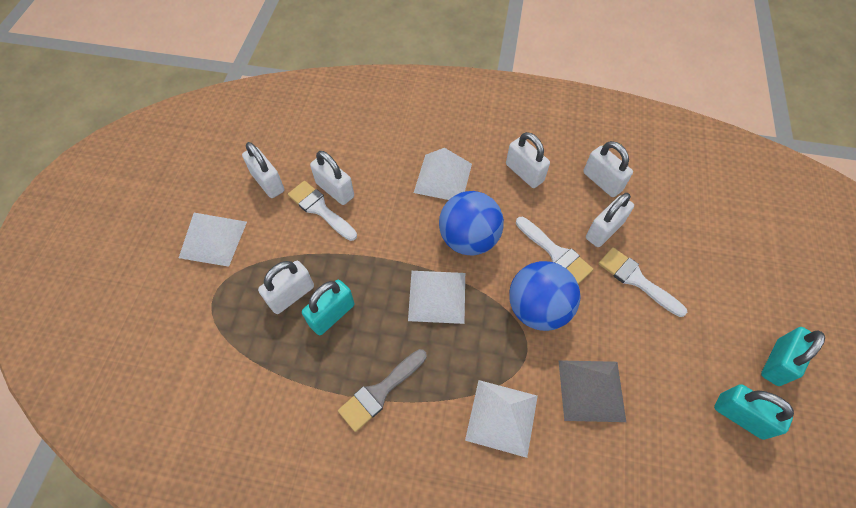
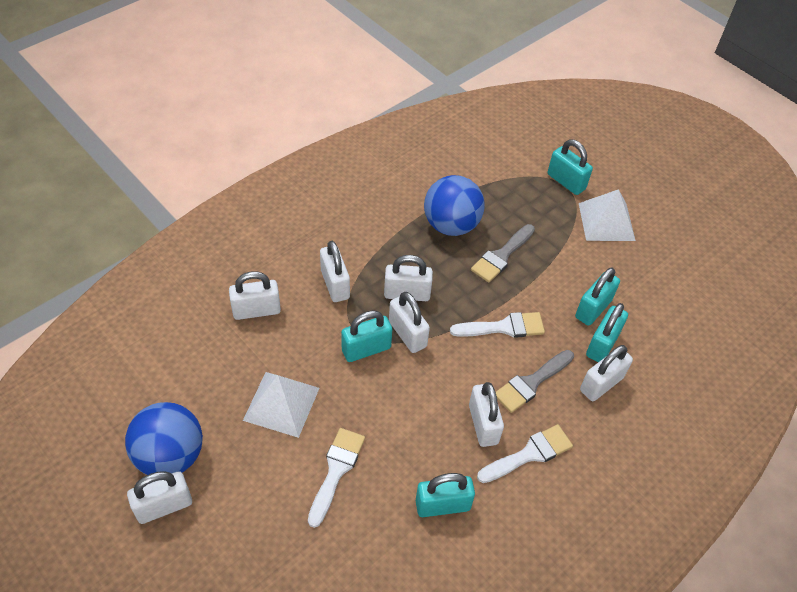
grey brush: 1 -> 2
grey pyramid: 1 -> 0
turquoise padlock: 3 -> 5
white padlock: 6 -> 7
white pyramid: 4 -> 2

